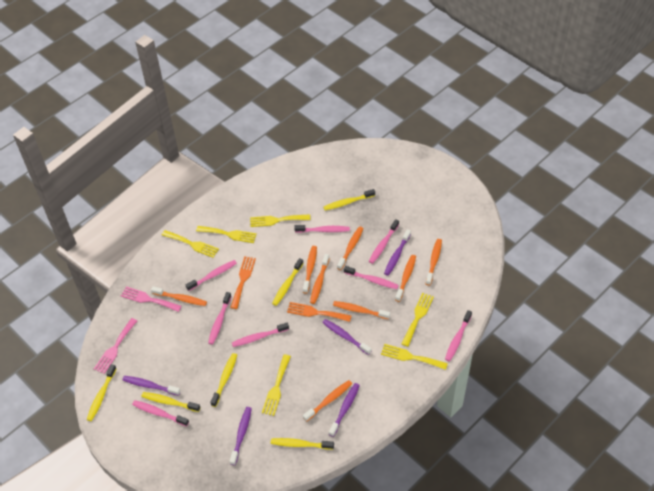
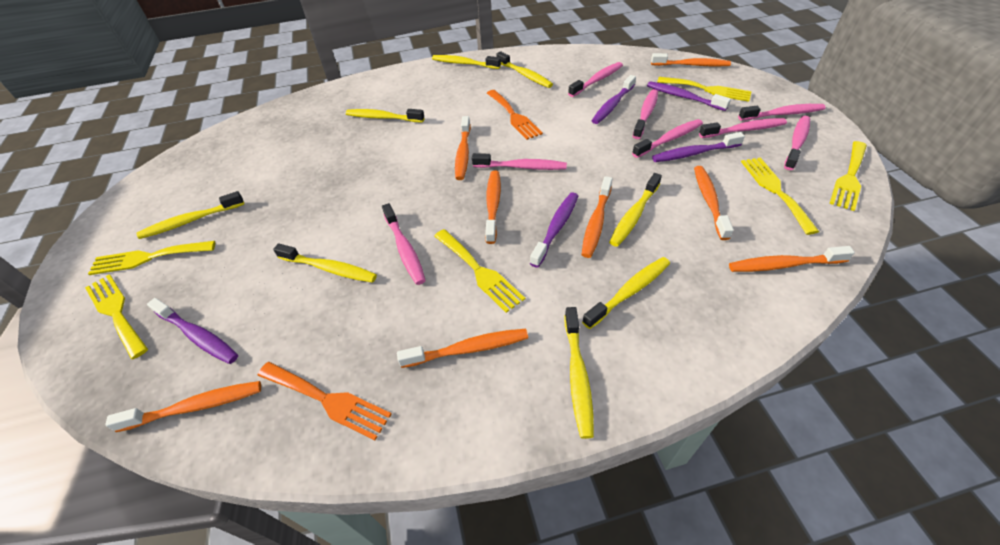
pink fork: 2 -> 0
yellow toothbrush: 6 -> 8

